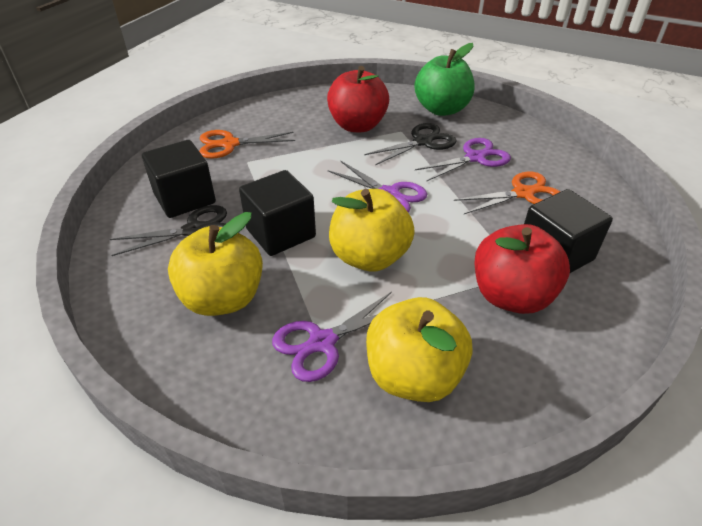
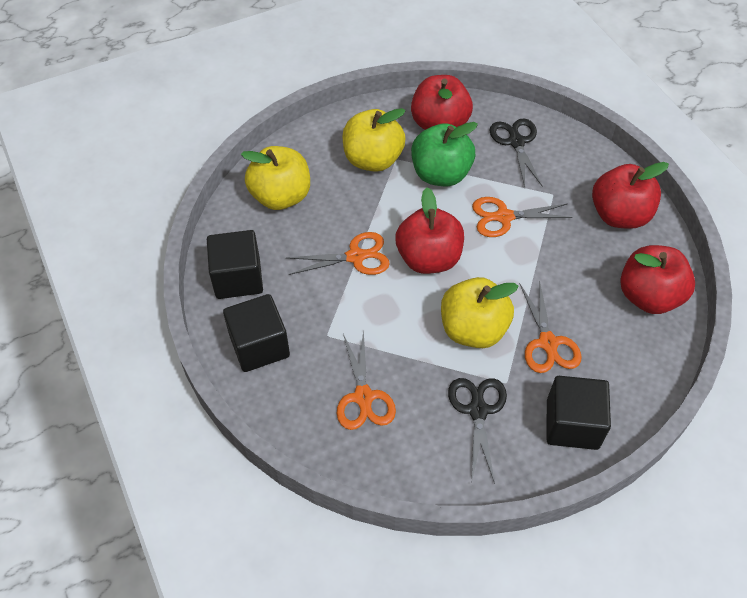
orange scissors: 2 -> 4
purple scissors: 3 -> 0
red apple: 2 -> 4

